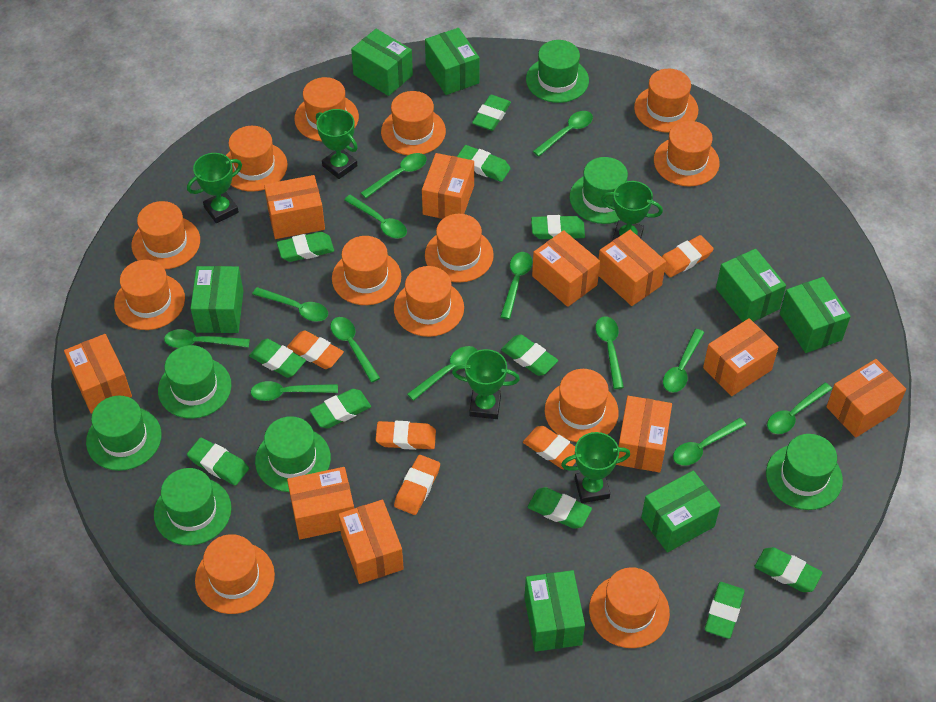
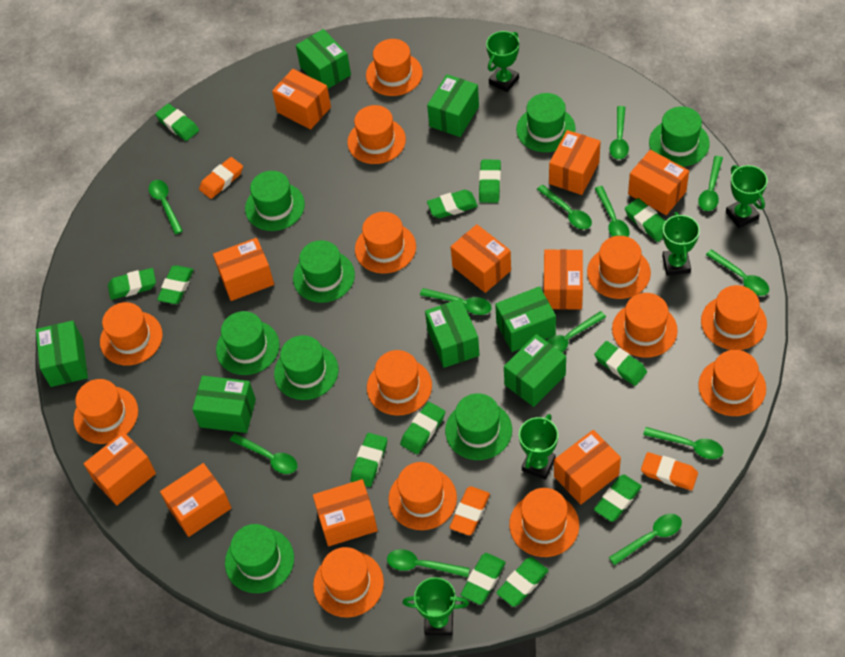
green eraser: 11 -> 12
green hat: 7 -> 8
green spoon: 13 -> 12
orange eraser: 5 -> 3

